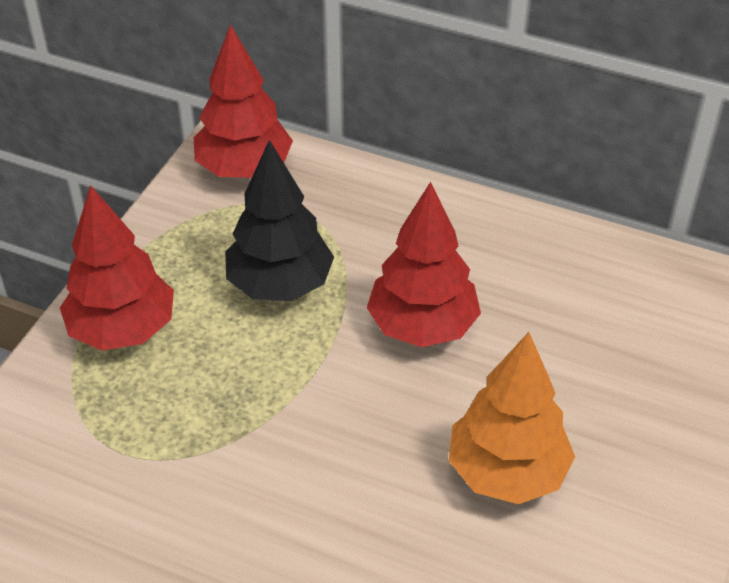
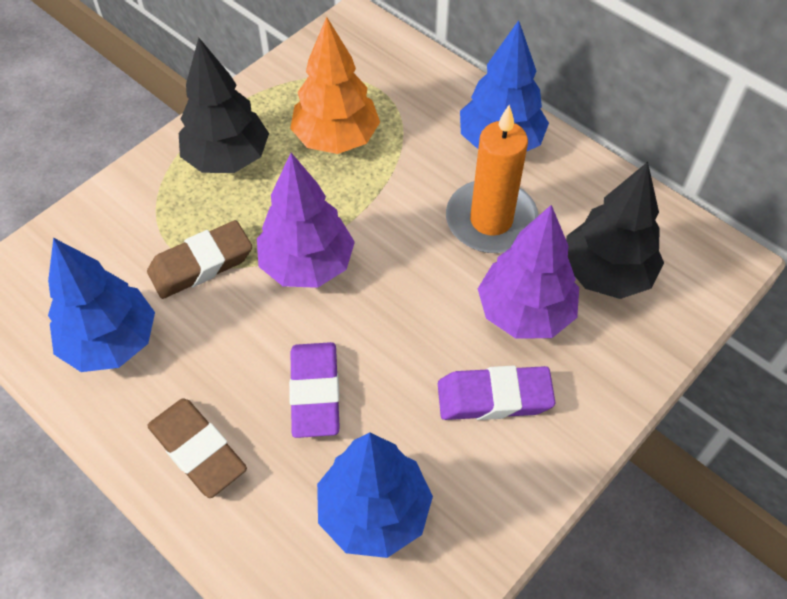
black tree: 1 -> 2
blue tree: 0 -> 3
brown eraser: 0 -> 2
orange candle: 0 -> 1
purple eraser: 0 -> 2
purple tree: 0 -> 2
red tree: 3 -> 0

